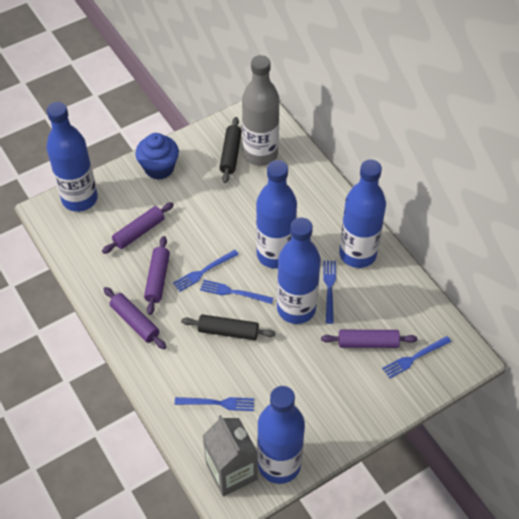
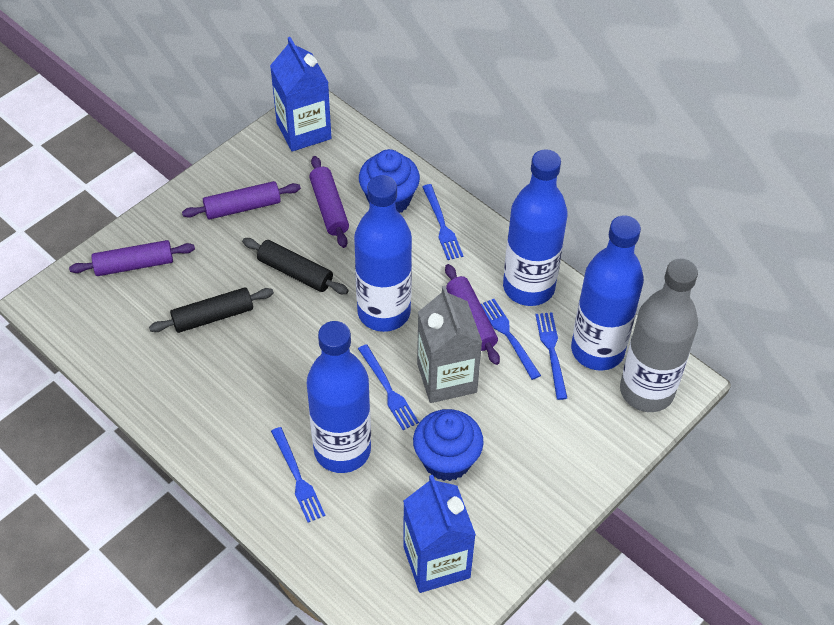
blue bottle: 5 -> 4
blue carton: 0 -> 2
blue cupcake: 1 -> 2

